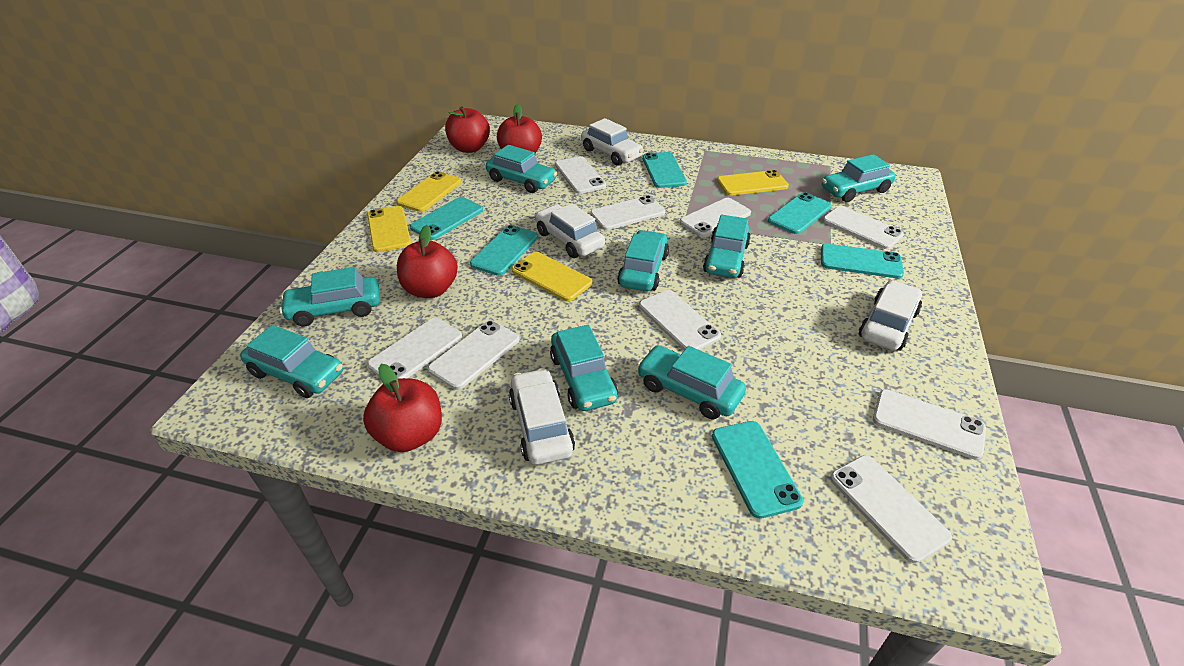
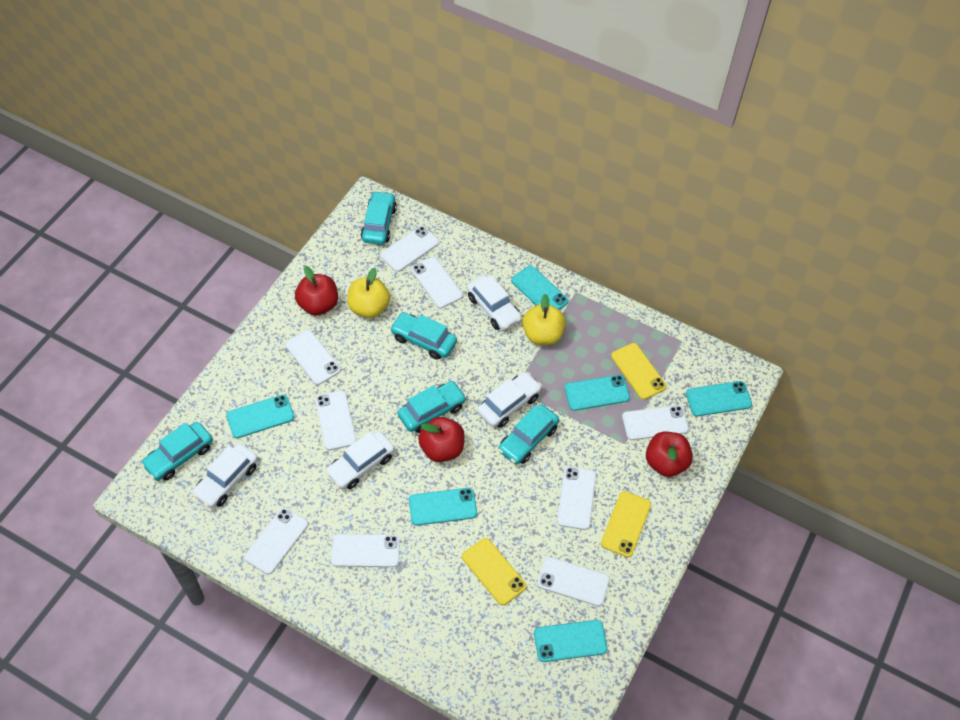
red apple: 4 -> 3
turquoise car: 8 -> 5
yellow apple: 0 -> 2
yellow phone: 4 -> 3

